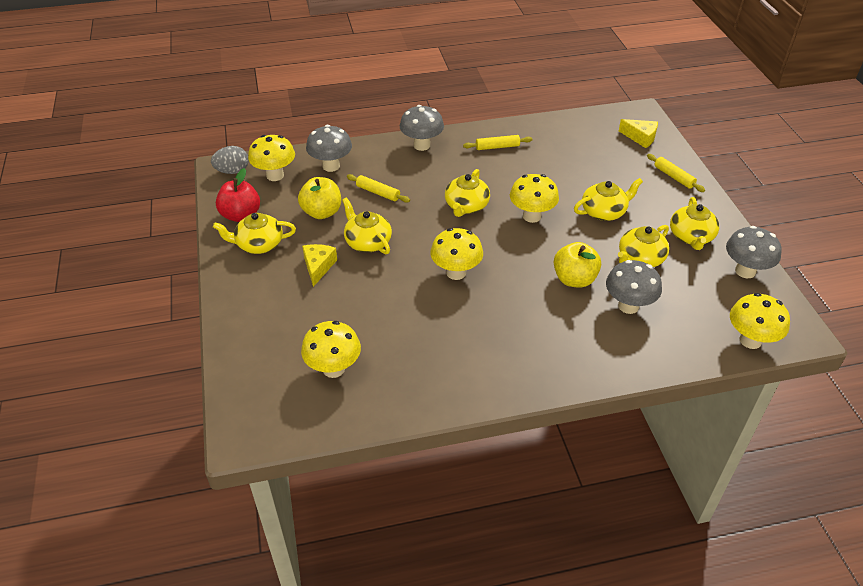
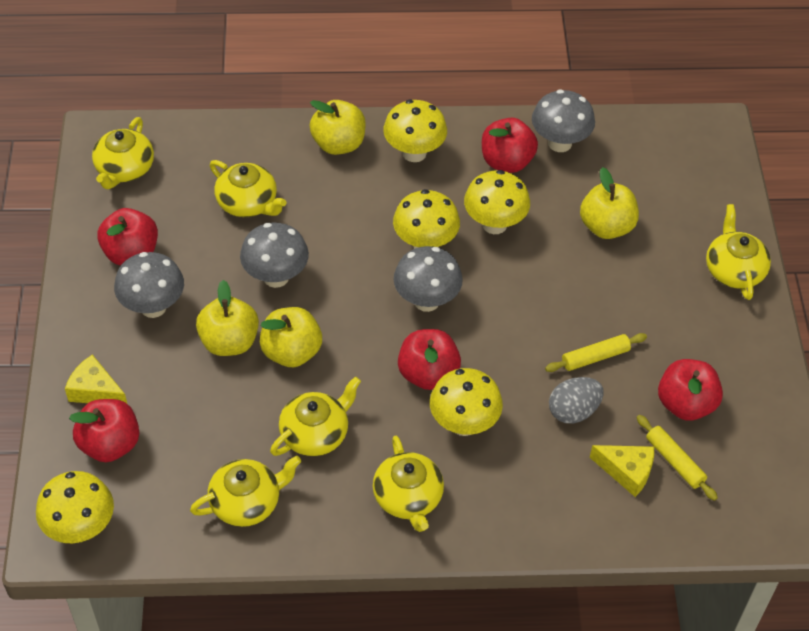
red apple: 1 -> 5
yellow apple: 2 -> 4
yellow rolling pin: 3 -> 2

